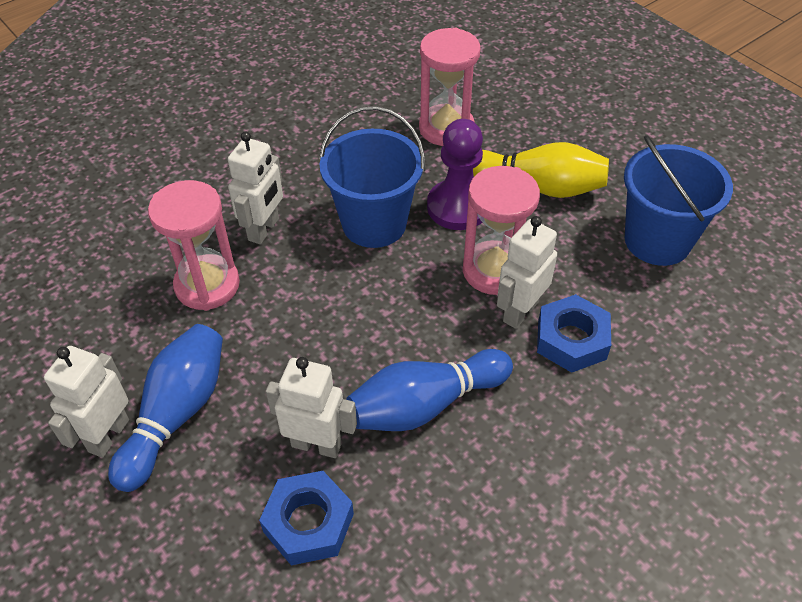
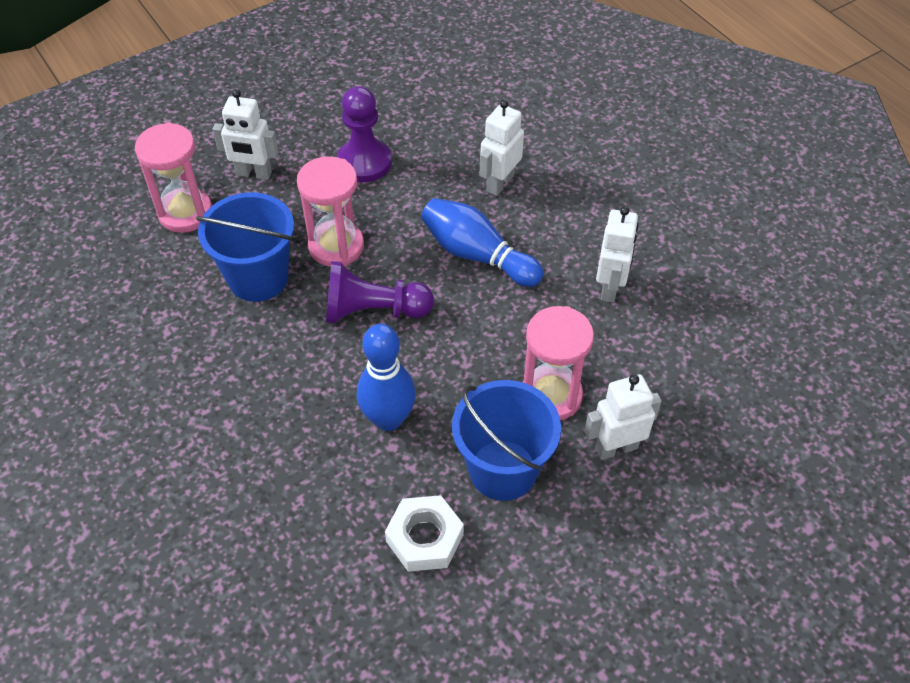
blue nut: 2 -> 0
purple pawn: 1 -> 2
white nut: 0 -> 1
yellow bowling pin: 1 -> 0

